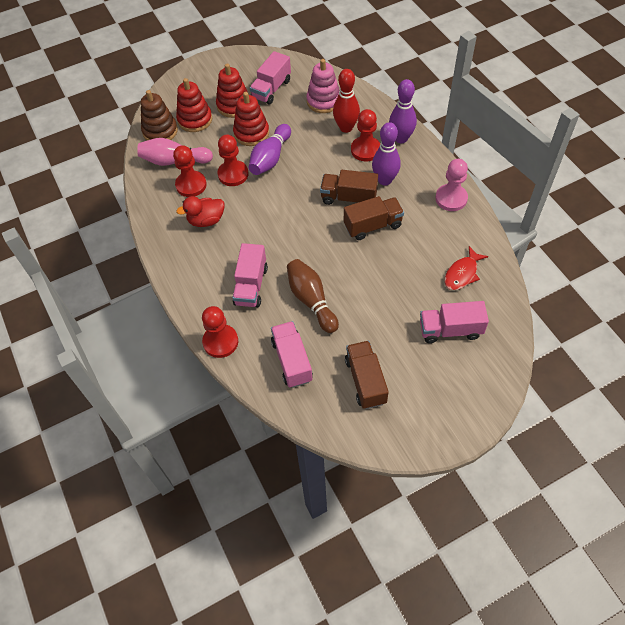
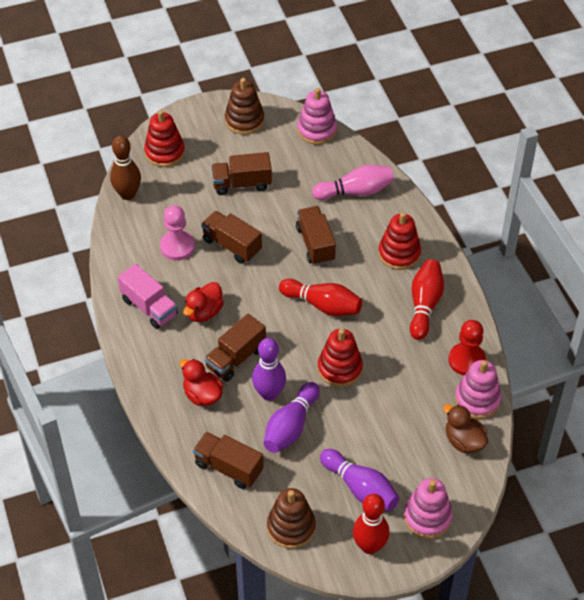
brown duck: 0 -> 1
brown stacking toy: 1 -> 2
brown truck: 3 -> 5
pink stacking toy: 1 -> 3
pink truck: 4 -> 1
red bowling pin: 1 -> 3
red duck: 1 -> 2
red fish: 1 -> 0
red pawn: 4 -> 1

